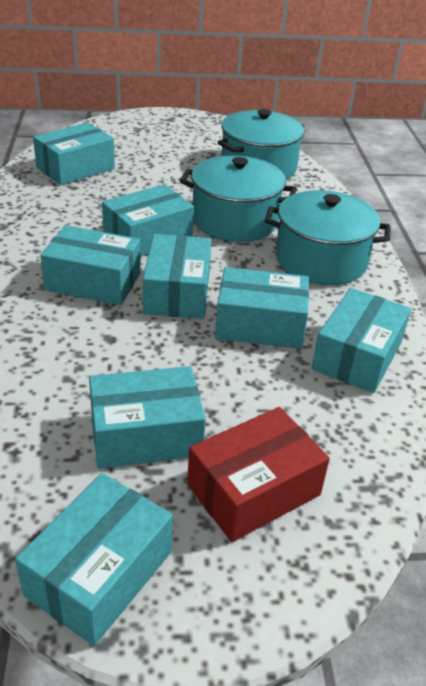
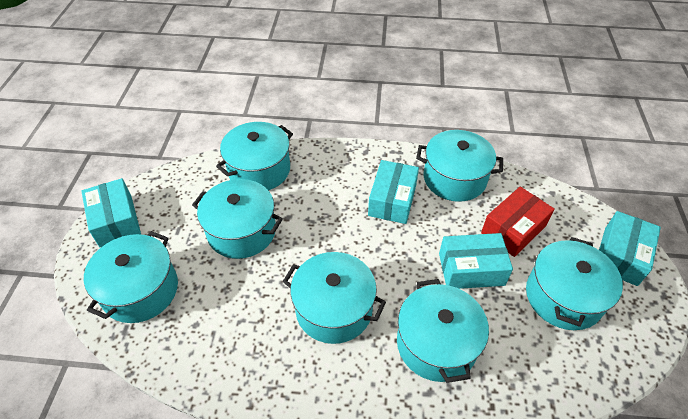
turquoise box: 8 -> 4
turquoise pot: 3 -> 7

